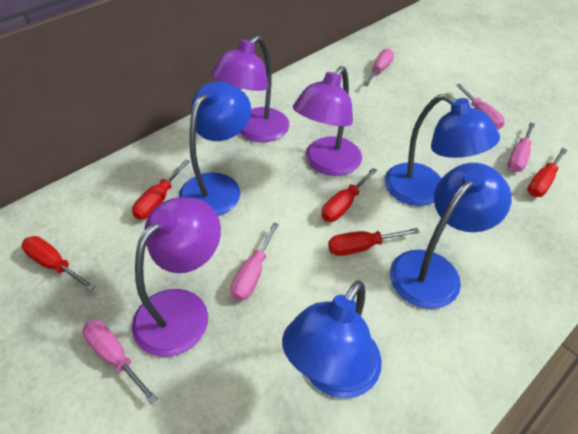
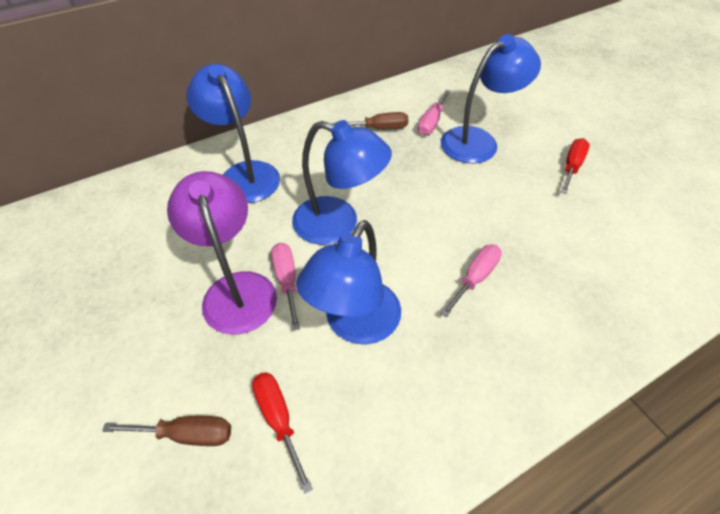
brown screwdriver: 0 -> 2
pink screwdriver: 5 -> 3
purple lamp: 3 -> 1
red screwdriver: 5 -> 2

